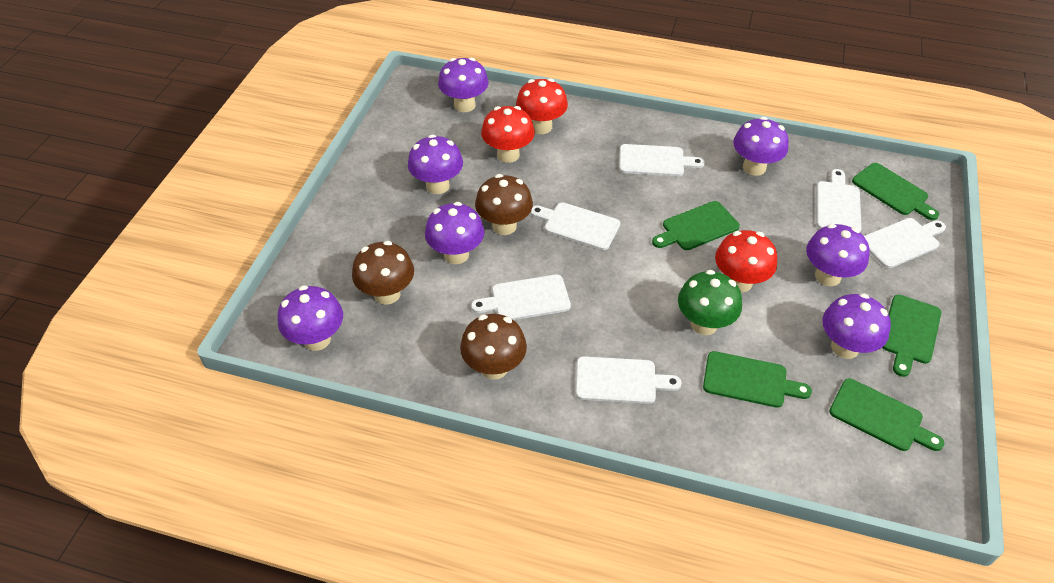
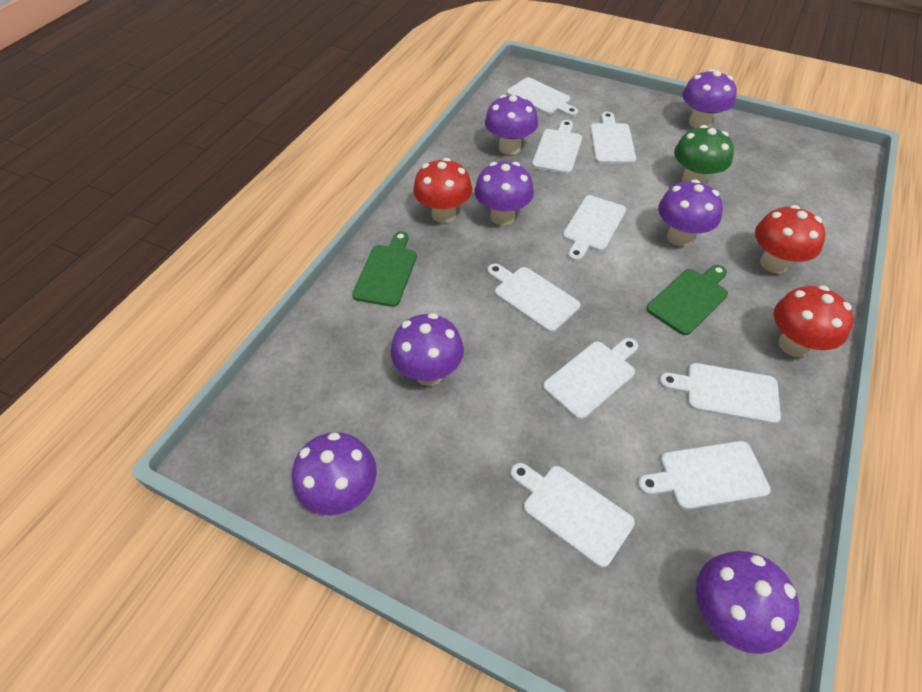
brown mushroom: 3 -> 0
green cutting board: 5 -> 2
white cutting board: 6 -> 9

